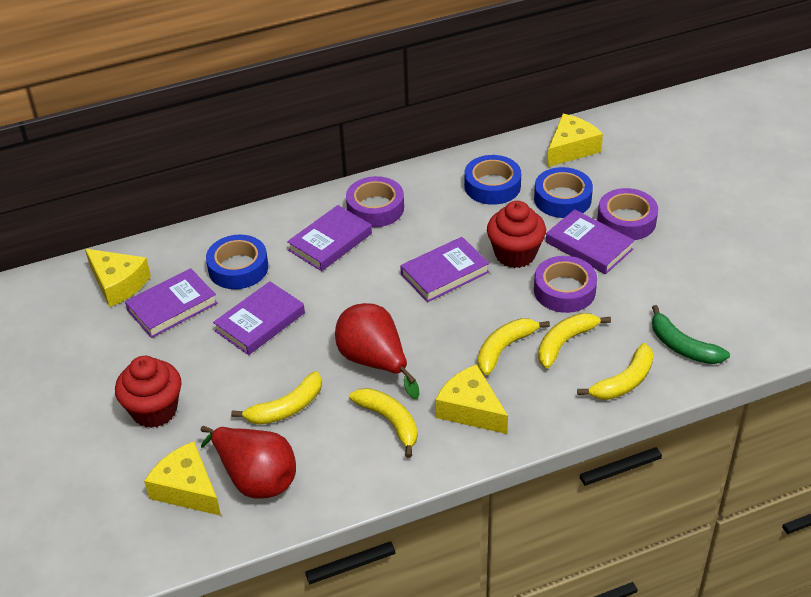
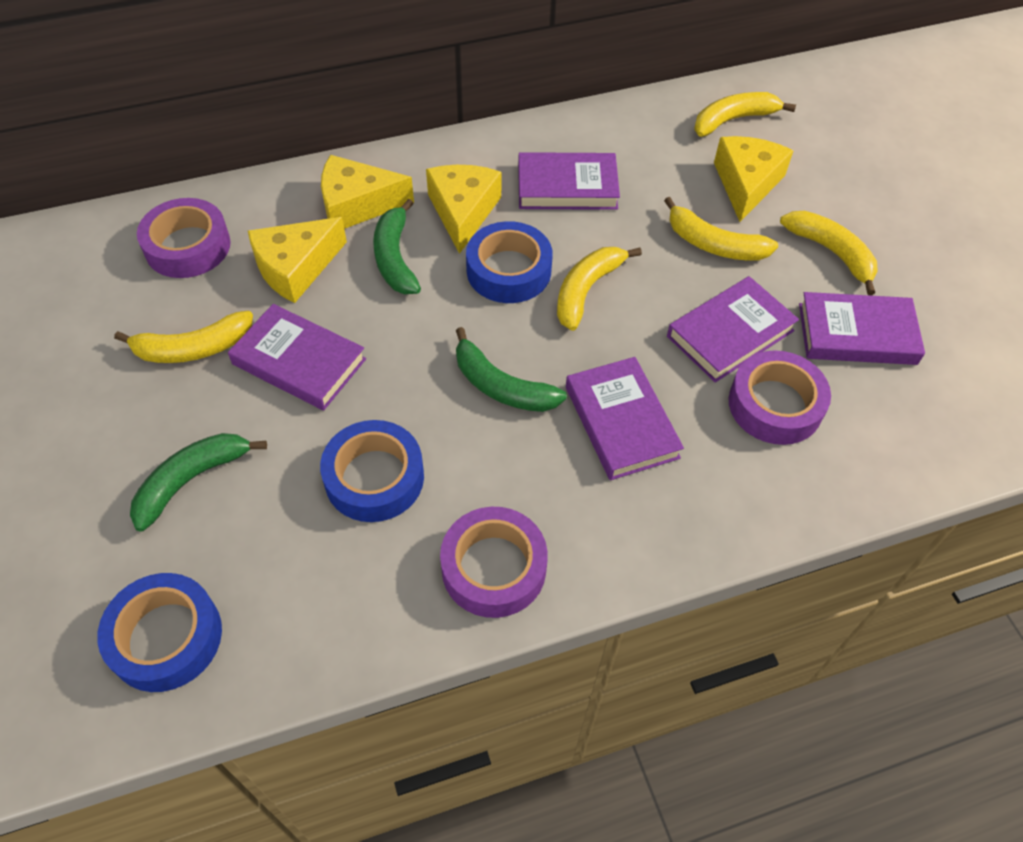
green banana: 1 -> 3
red cupcake: 2 -> 0
red pear: 2 -> 0

